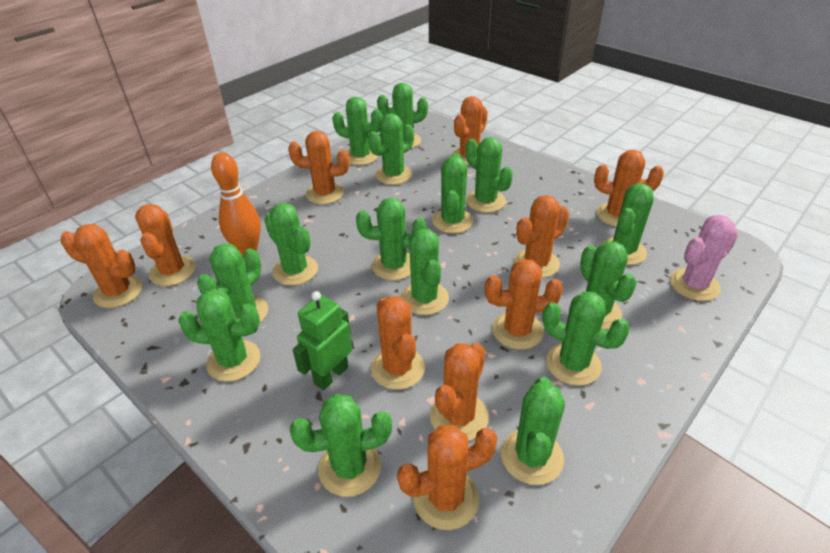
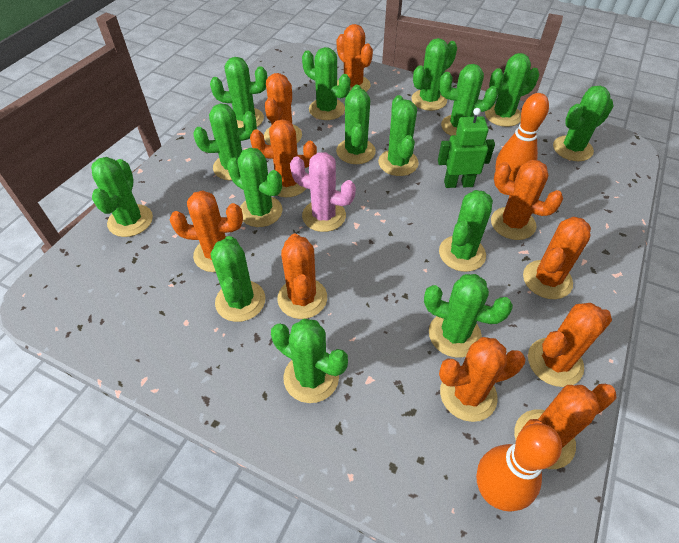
orange bowling pin: 1 -> 2

